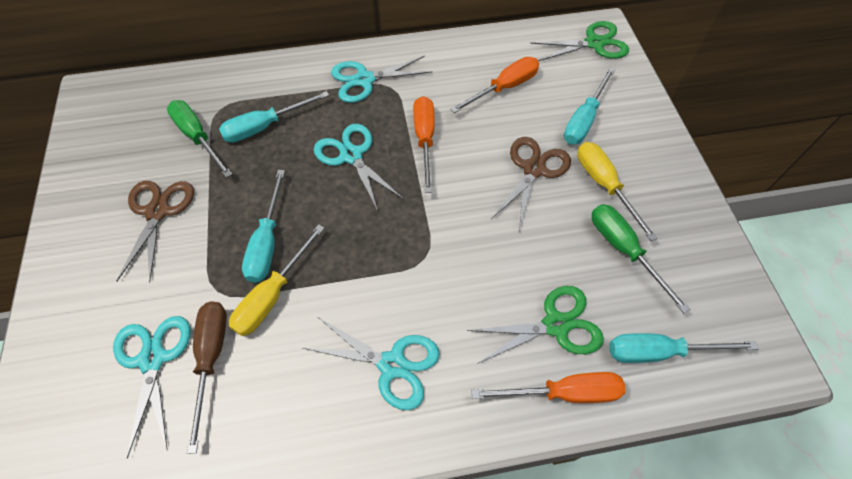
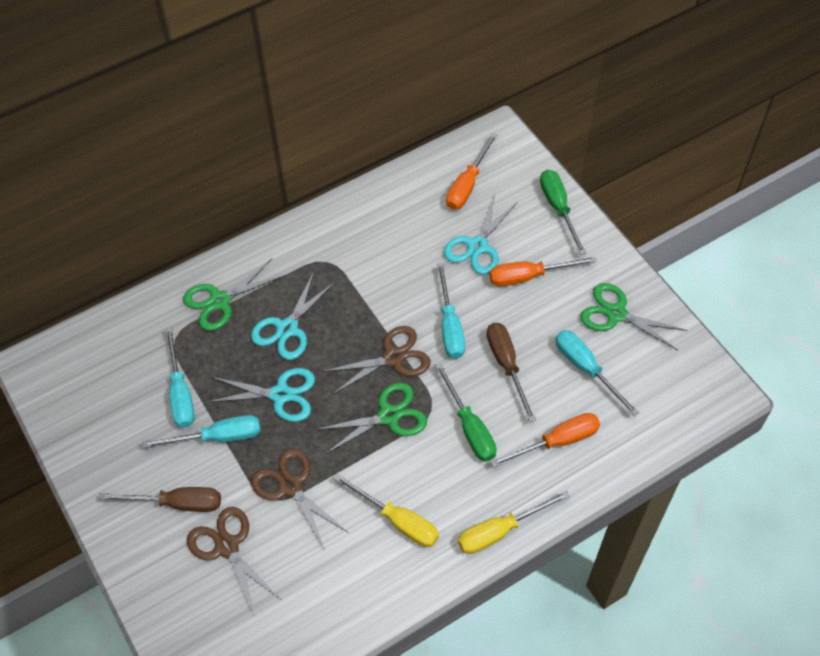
brown scissors: 2 -> 3
brown screwdriver: 1 -> 2
green scissors: 2 -> 3
turquoise scissors: 4 -> 3

